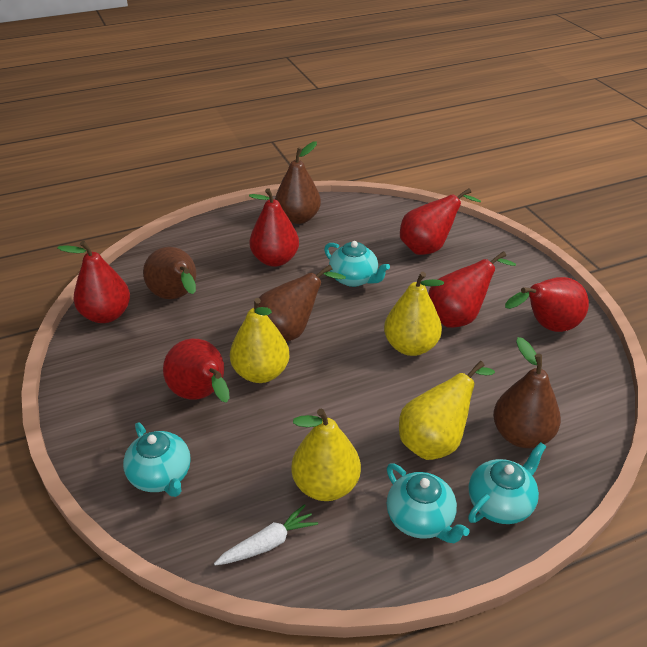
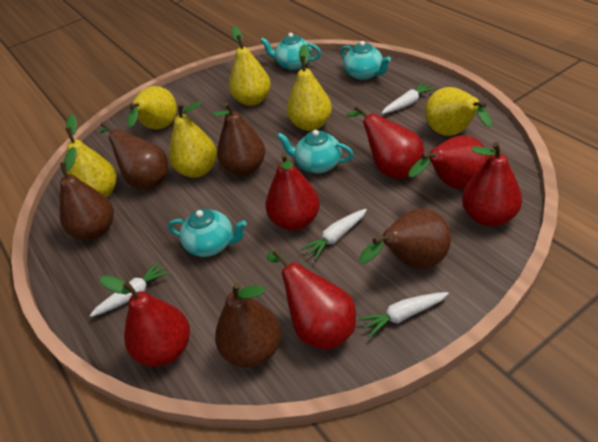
brown pear: 4 -> 5
white carrot: 1 -> 4
yellow pear: 4 -> 6

